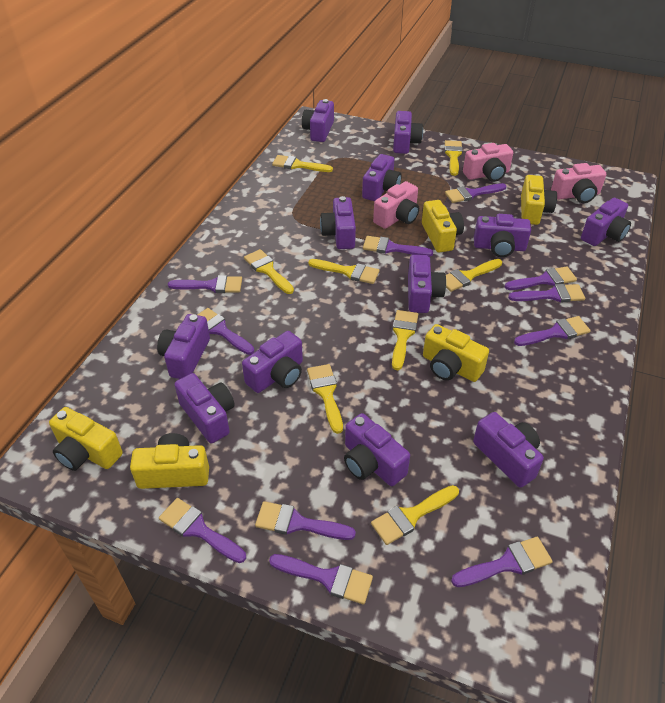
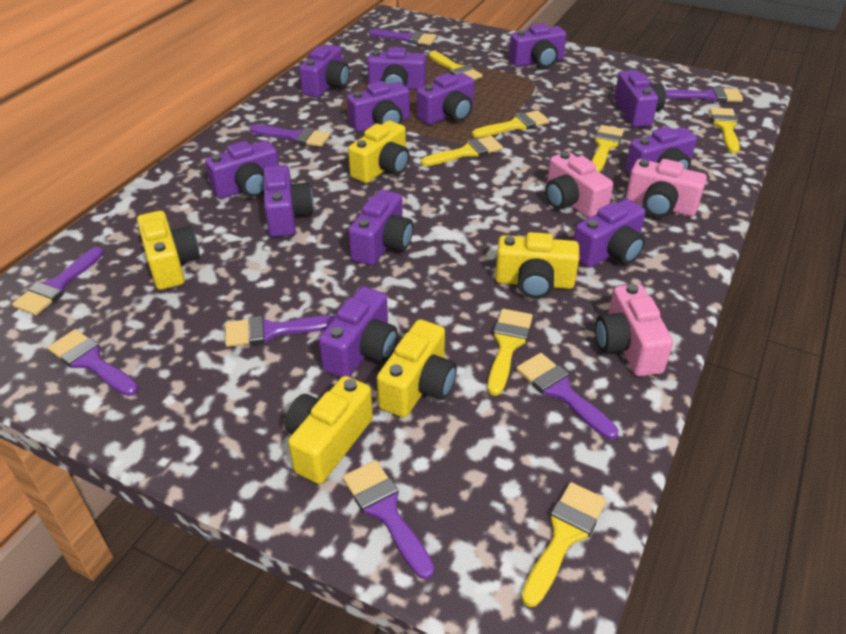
purple brush: 11 -> 8
yellow brush: 8 -> 7

